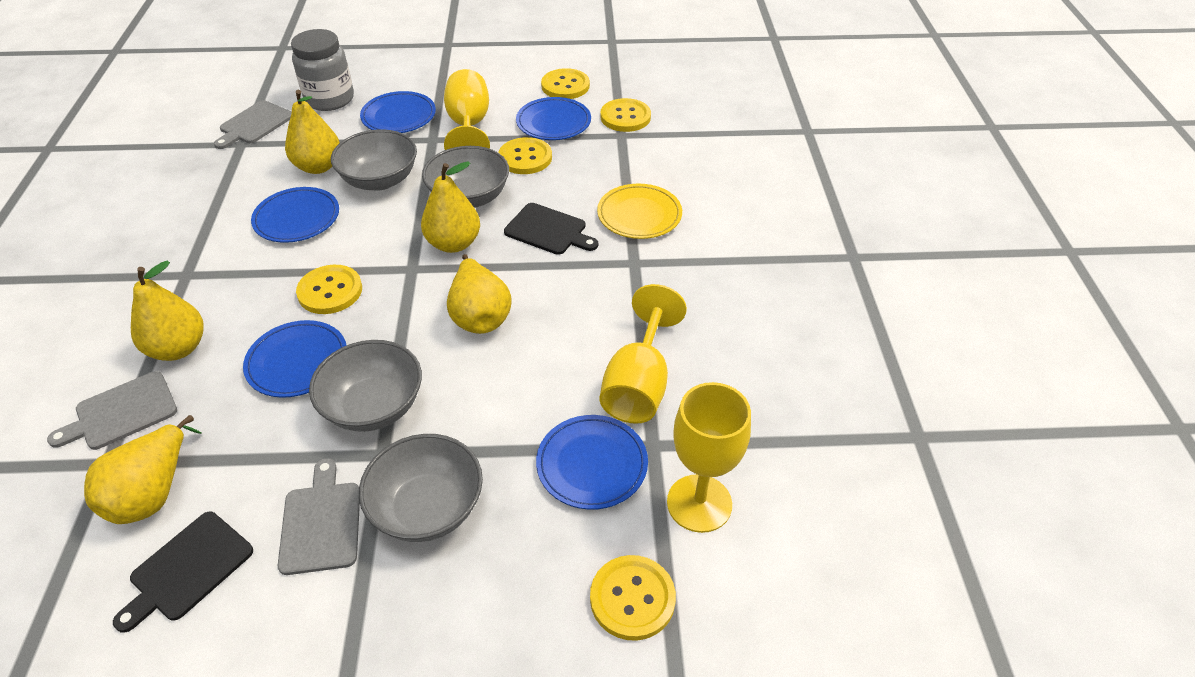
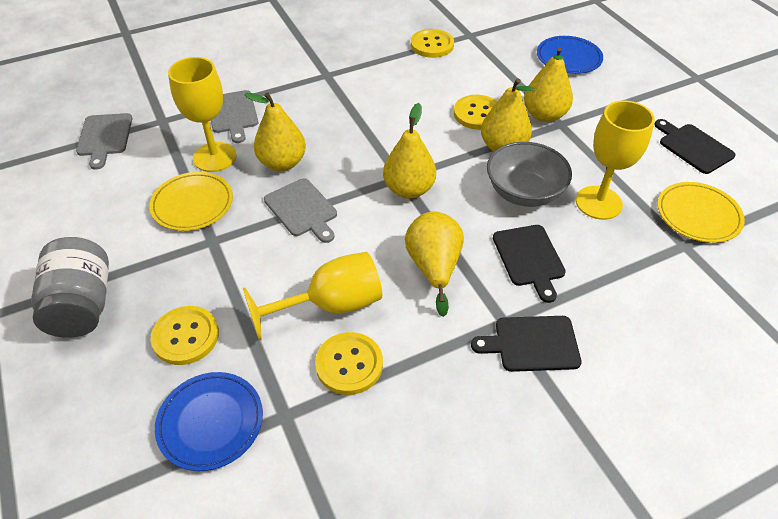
black cutting board: 2 -> 3
blue plate: 5 -> 2
grey bowl: 4 -> 1
yellow button: 5 -> 4
yellow plate: 1 -> 2

